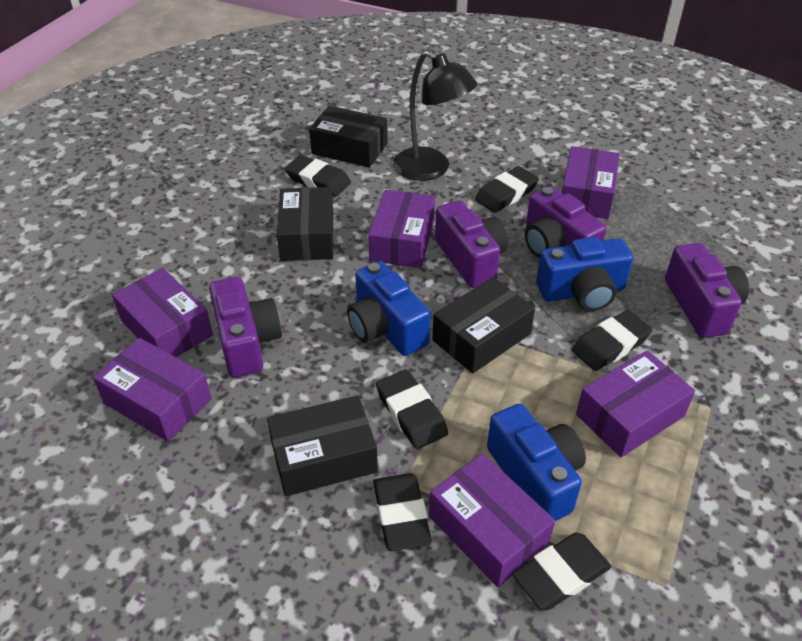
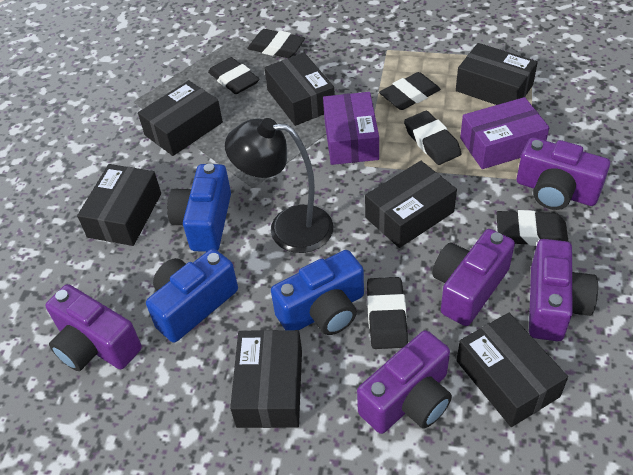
black box: 4 -> 7
purple box: 6 -> 2
purple camera: 4 -> 5

